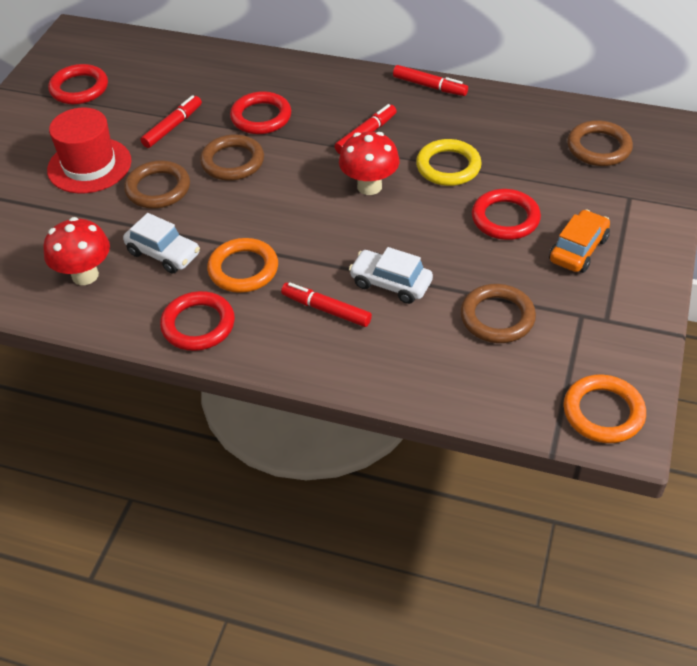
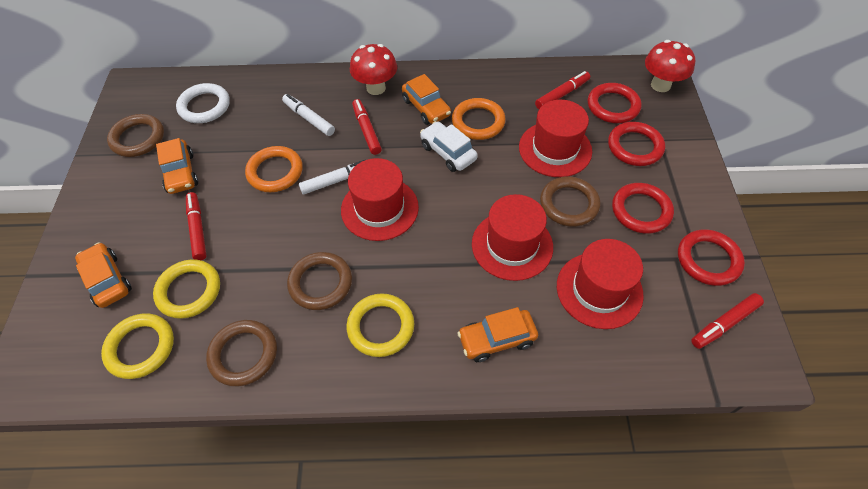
orange car: 1 -> 4
red hat: 1 -> 4
white car: 2 -> 1
white marker: 0 -> 2
white ring: 0 -> 1
yellow ring: 1 -> 3

